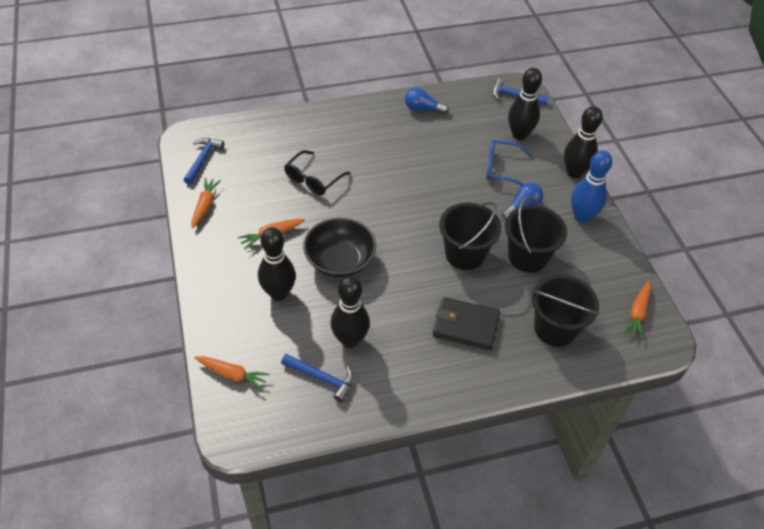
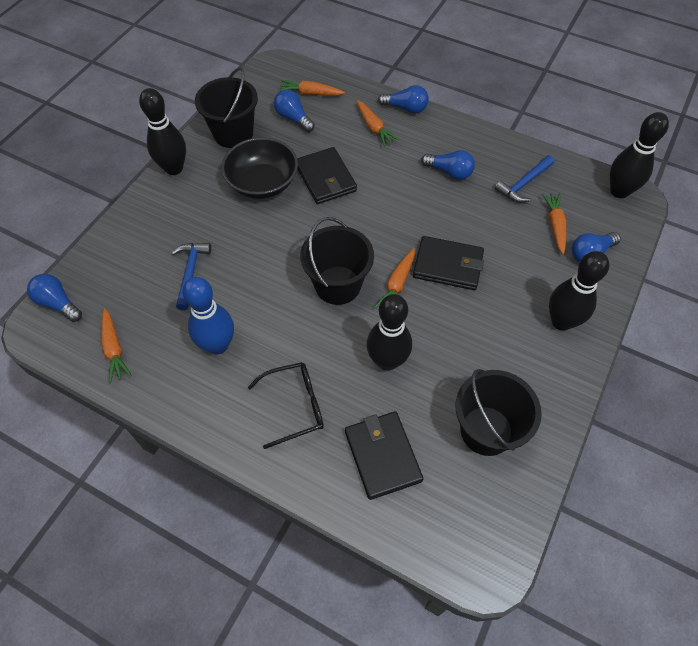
black wallet: 1 -> 3
blue glasses: 1 -> 0
blue hammer: 3 -> 2
blue light bulb: 2 -> 5
orange carrot: 4 -> 5

